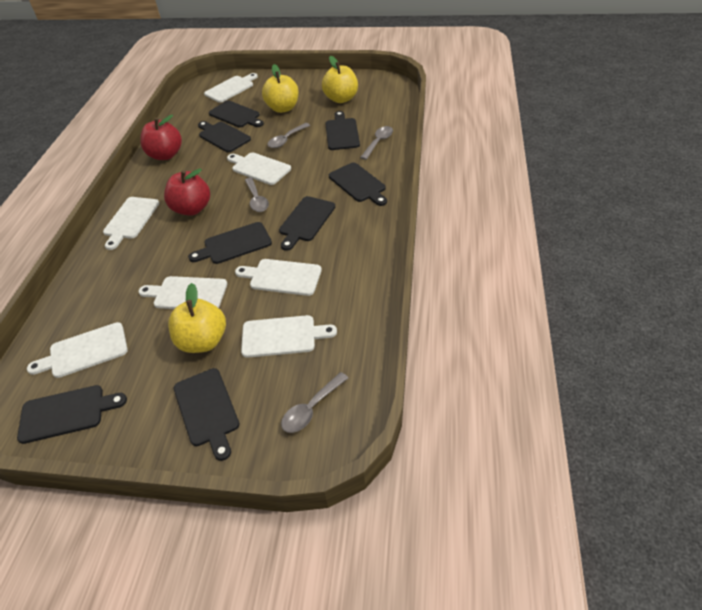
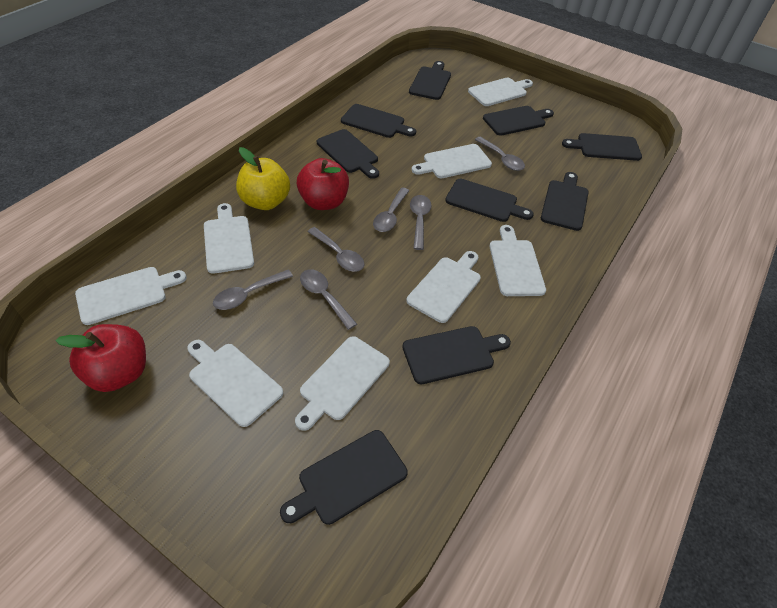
black cutting board: 8 -> 9
grey spoon: 4 -> 6
white cutting board: 7 -> 8
yellow apple: 3 -> 1

